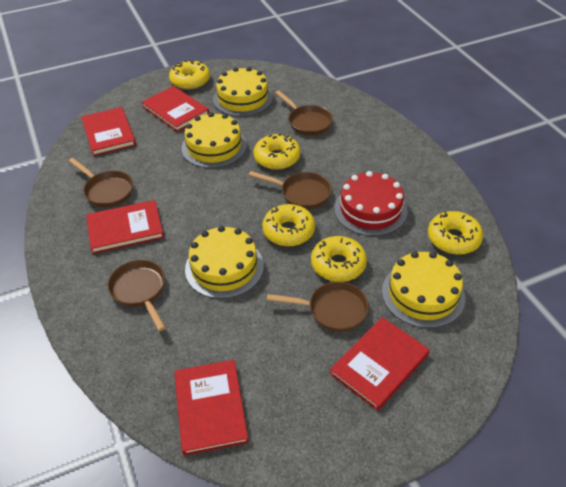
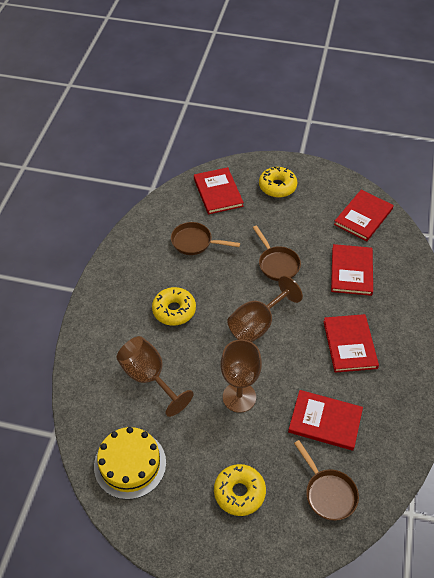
brown goblet: 0 -> 3
brown pan: 5 -> 3
red cake: 1 -> 0
yellow cake: 4 -> 1
yellow donut: 5 -> 3

